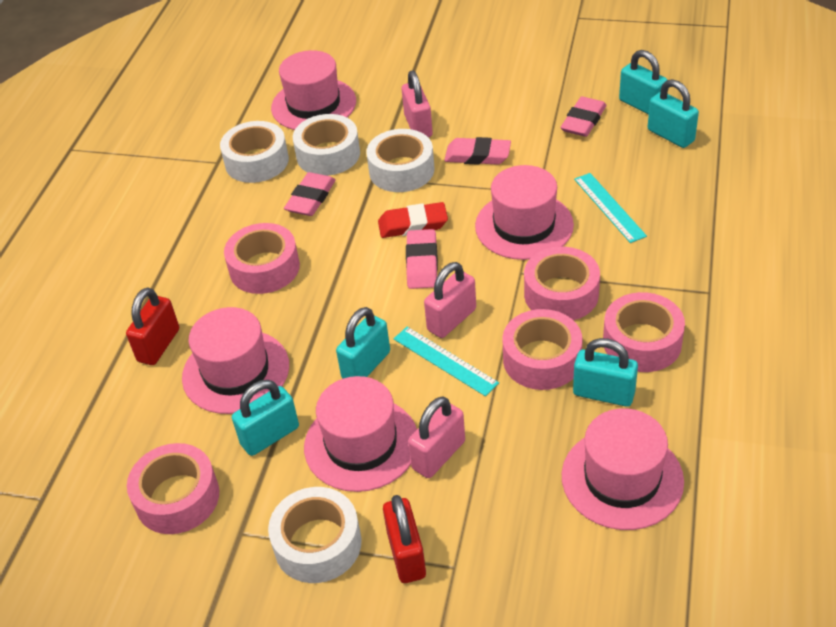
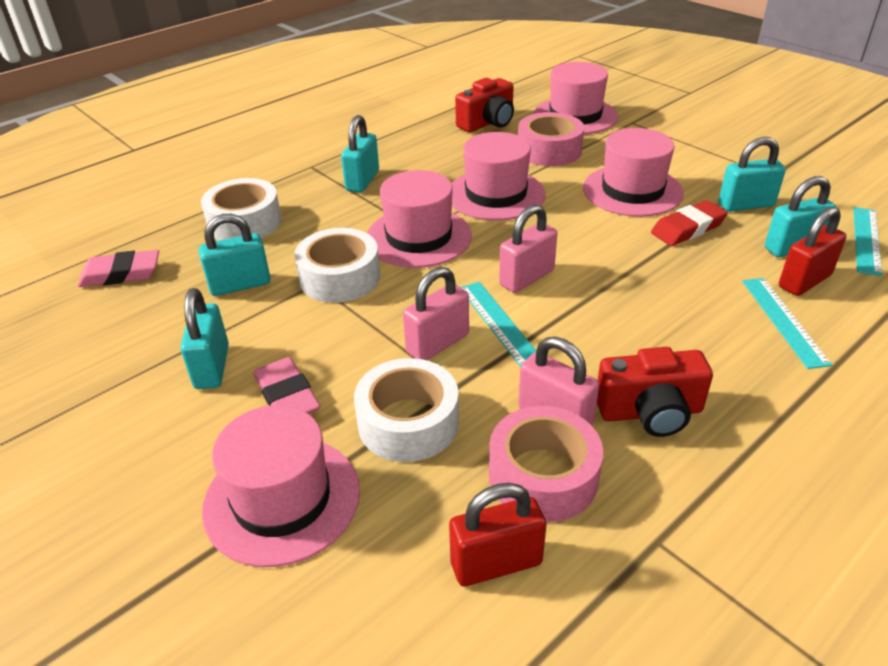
pink eraser: 4 -> 2
pink tape: 5 -> 2
red camera: 0 -> 2
turquoise ruler: 2 -> 3
white tape: 4 -> 3

